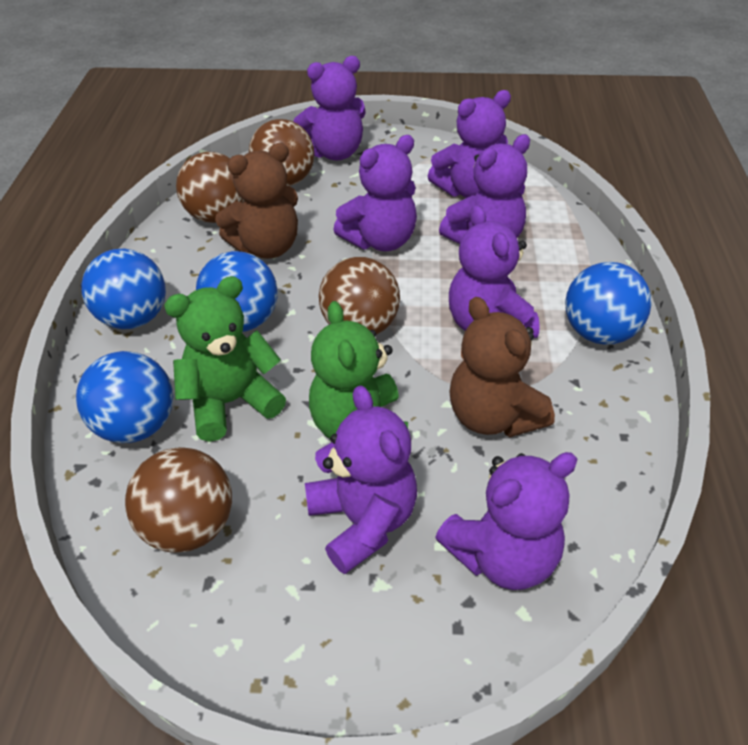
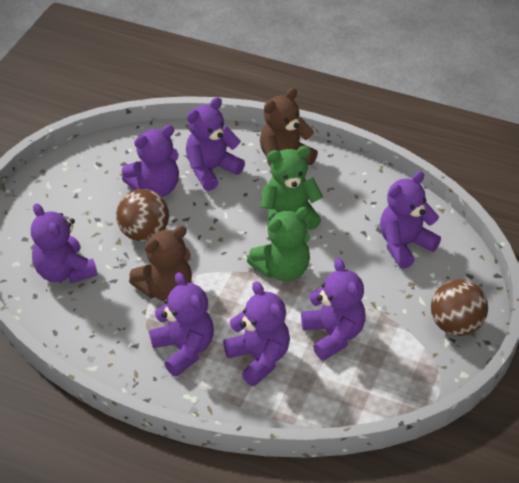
blue ball: 4 -> 0
brown ball: 4 -> 2

